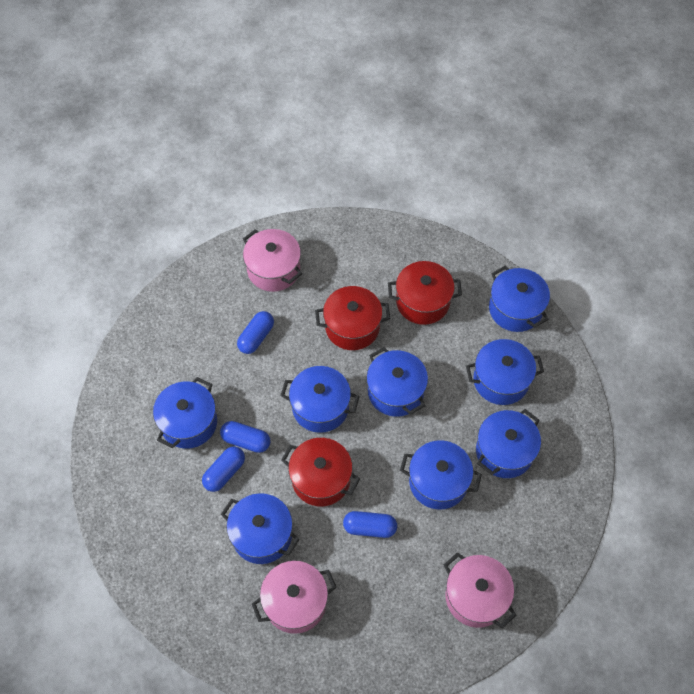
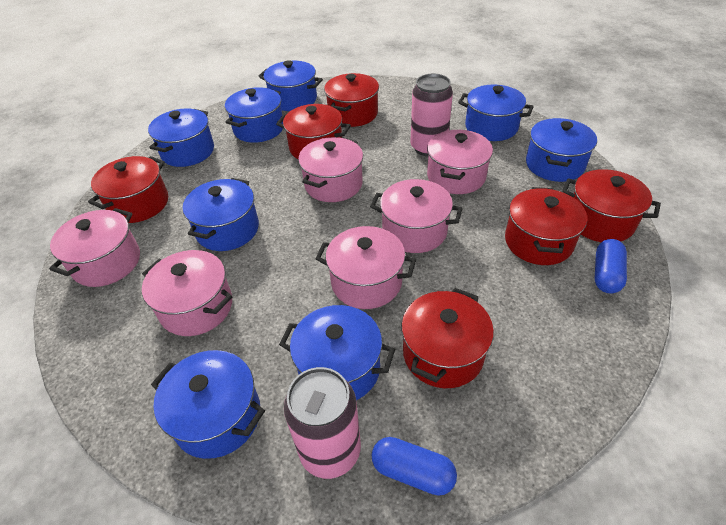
blue capsule: 4 -> 2
pink can: 0 -> 2
pink pot: 3 -> 6
red pot: 3 -> 6

